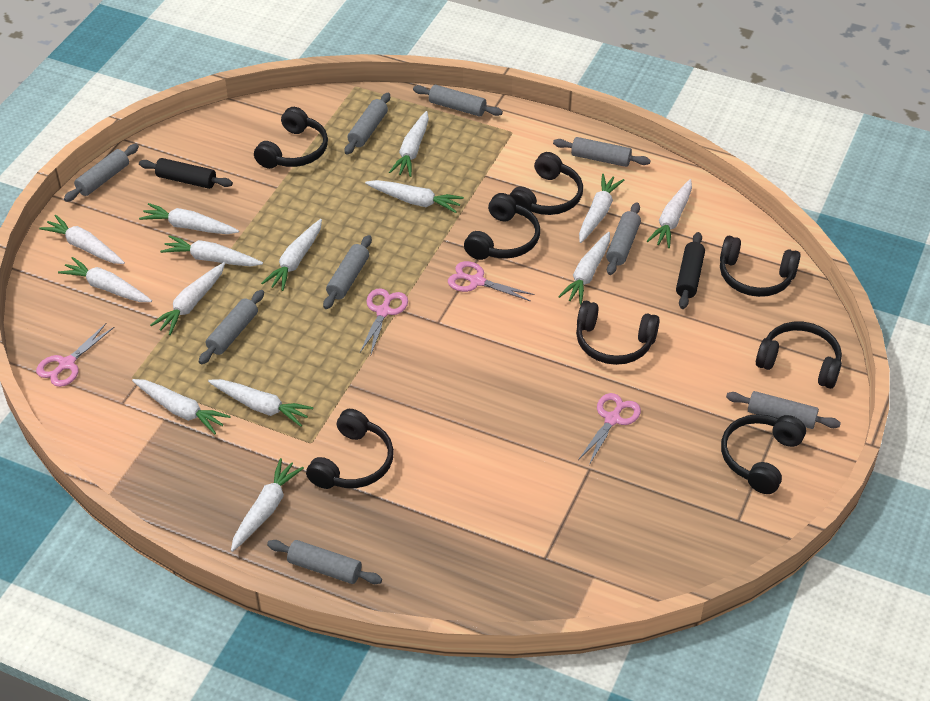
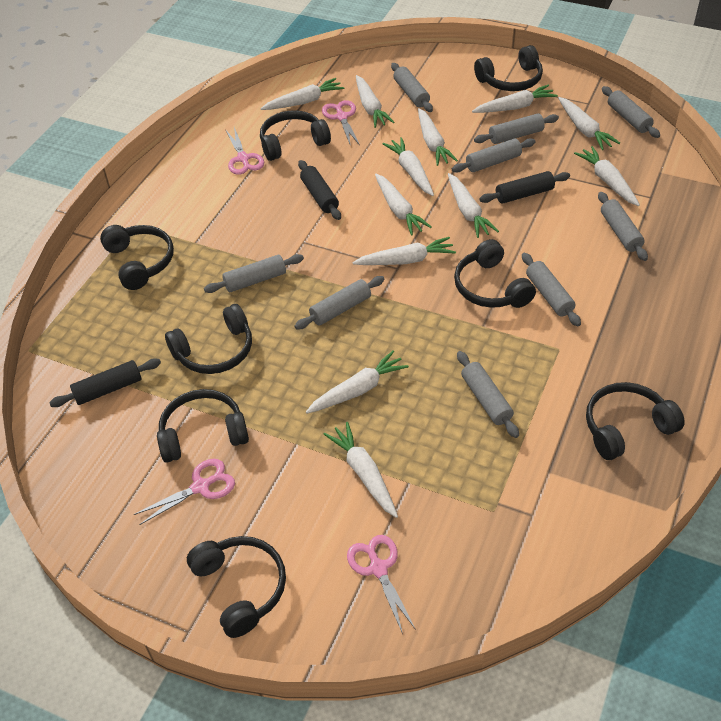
black rolling pin: 2 -> 3
white carrot: 14 -> 12

